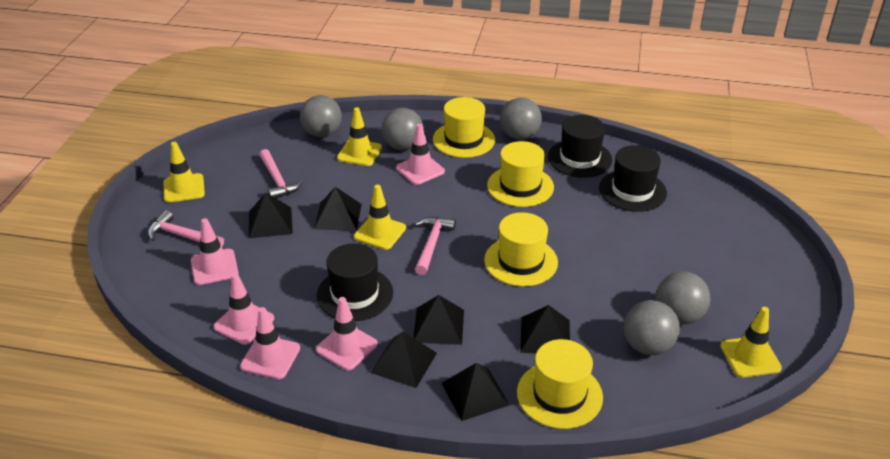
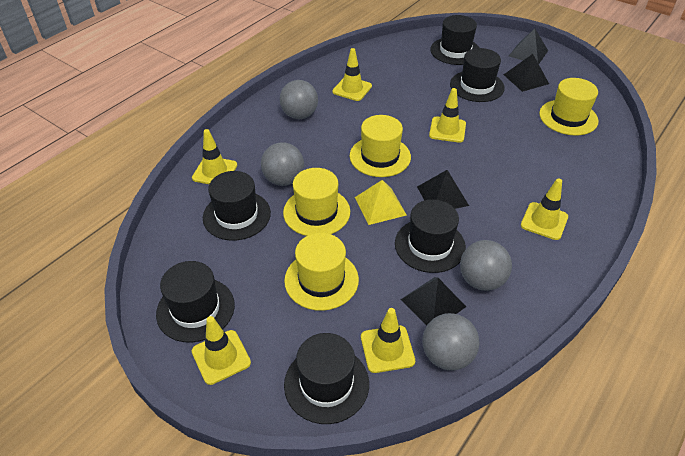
black hat: 3 -> 6
black pyramid: 6 -> 4
grey ball: 5 -> 4
pink hammer: 3 -> 0
pink traffic cone: 5 -> 0
yellow pyramid: 0 -> 1
yellow traffic cone: 4 -> 6

